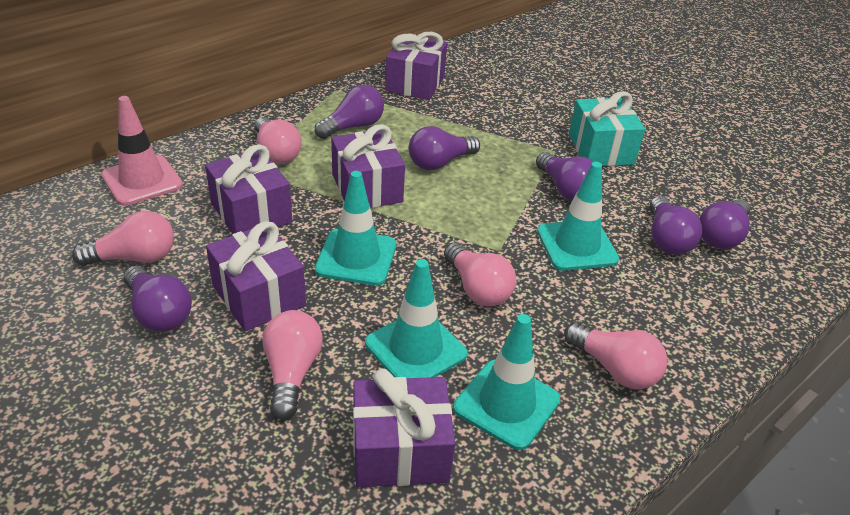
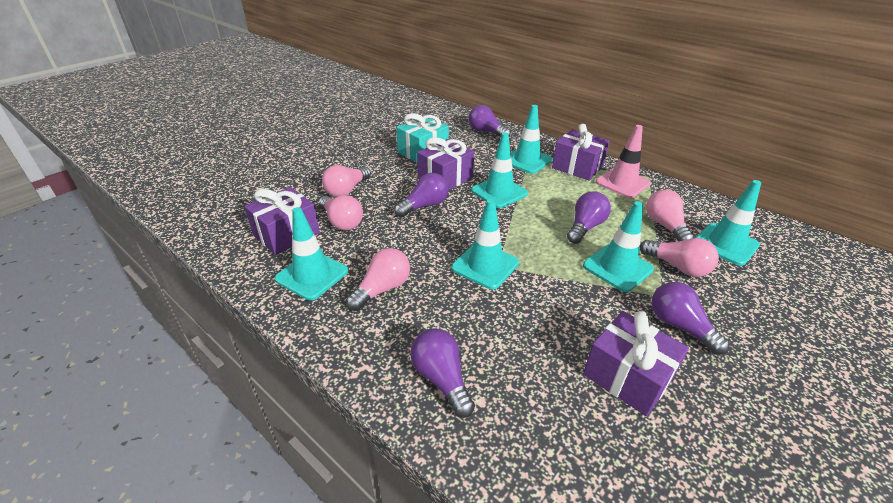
purple gift: 5 -> 4
purple light bulb: 6 -> 5
turquoise traffic cone: 4 -> 6

